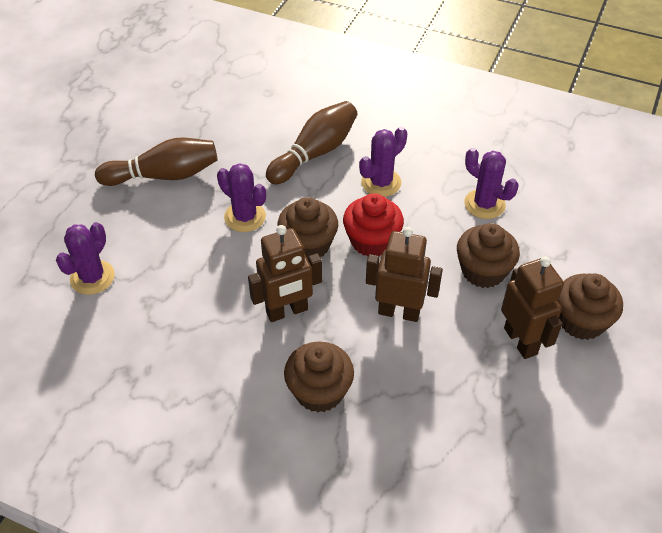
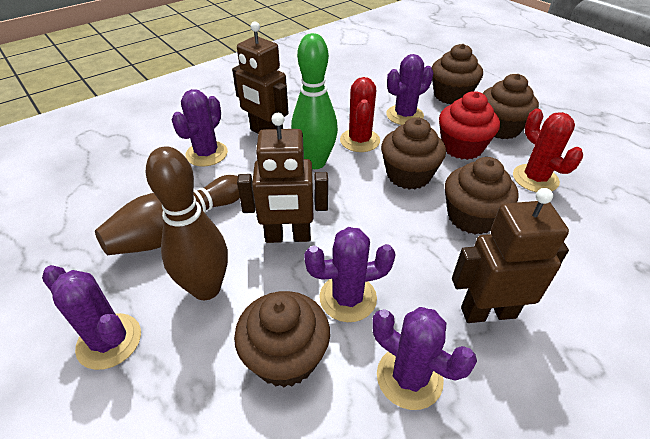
brown cupcake: 4 -> 5
green bowling pin: 0 -> 1
purple cactus: 4 -> 5
red cactus: 0 -> 2

